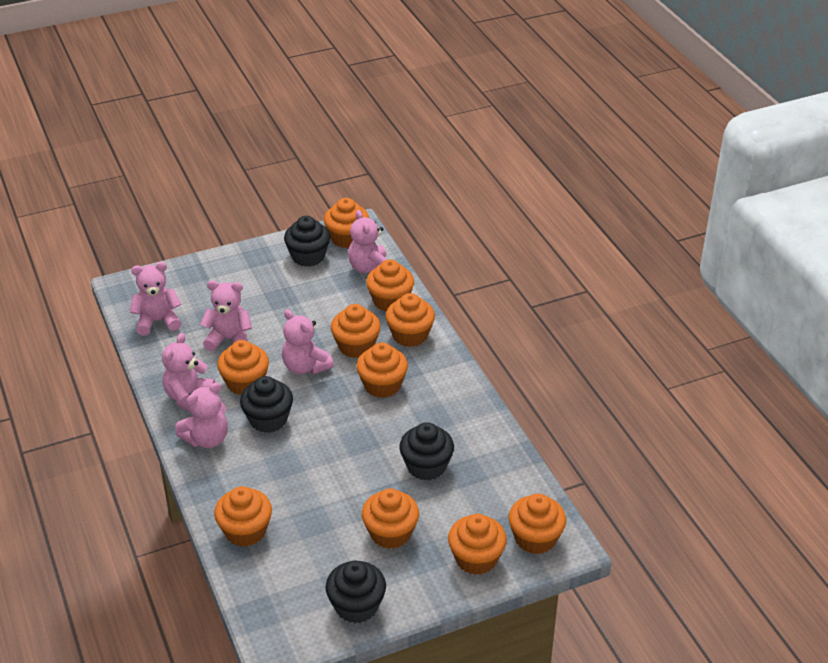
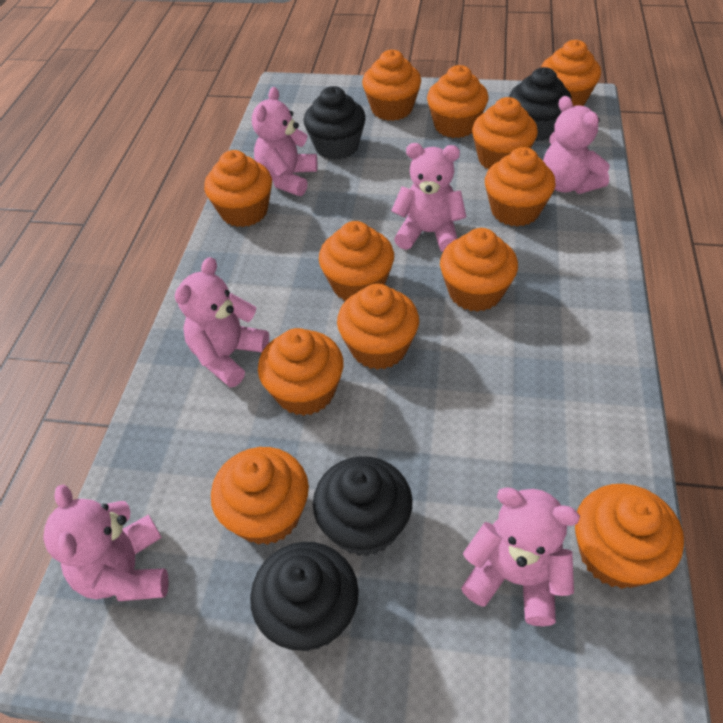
orange cupcake: 10 -> 12

